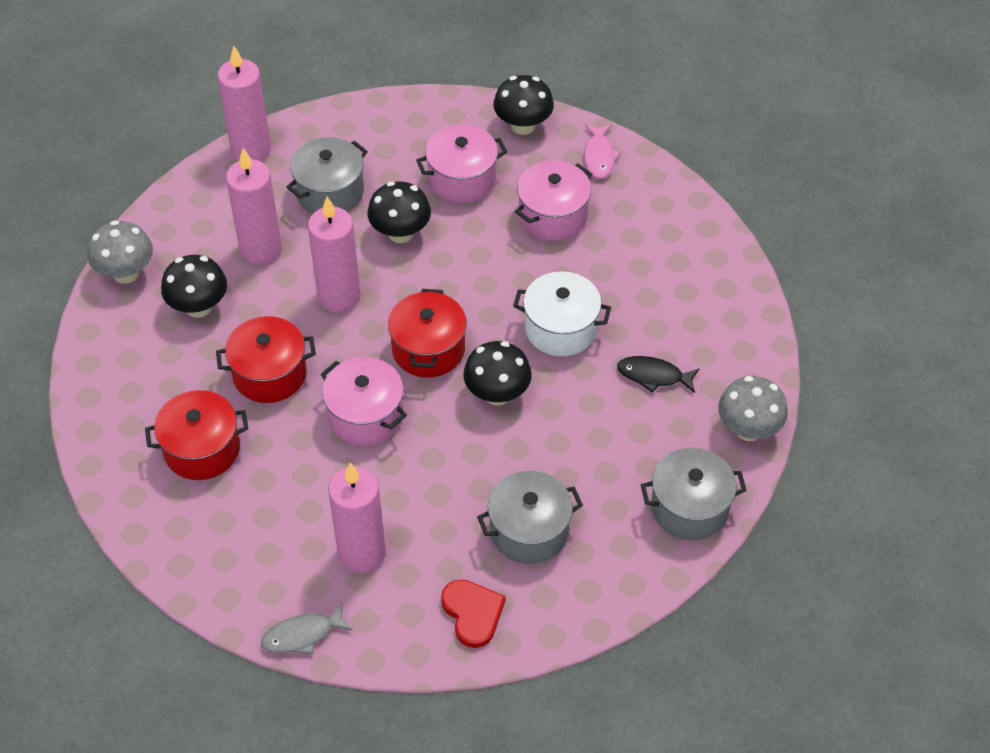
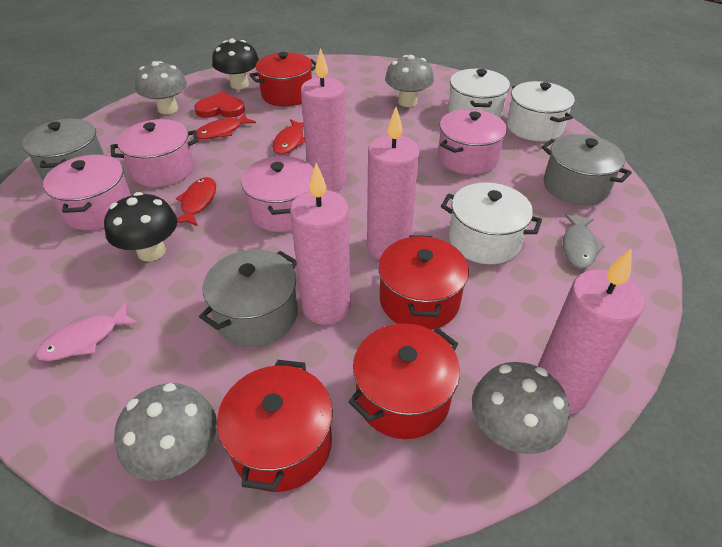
black fish: 1 -> 0
black mushroom: 4 -> 2
grey mushroom: 2 -> 4
pink pot: 3 -> 4
red fish: 0 -> 3
red pot: 3 -> 4
white pot: 1 -> 3

